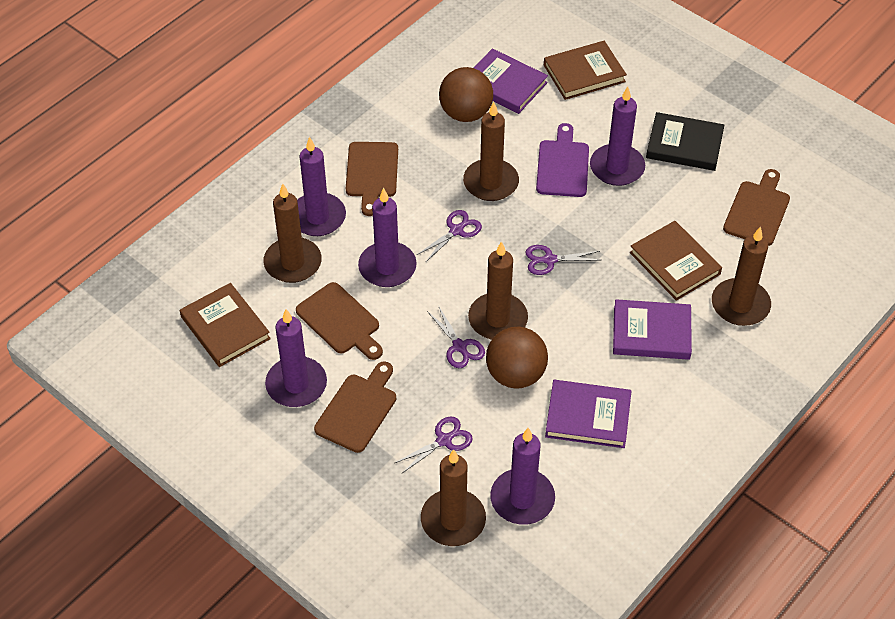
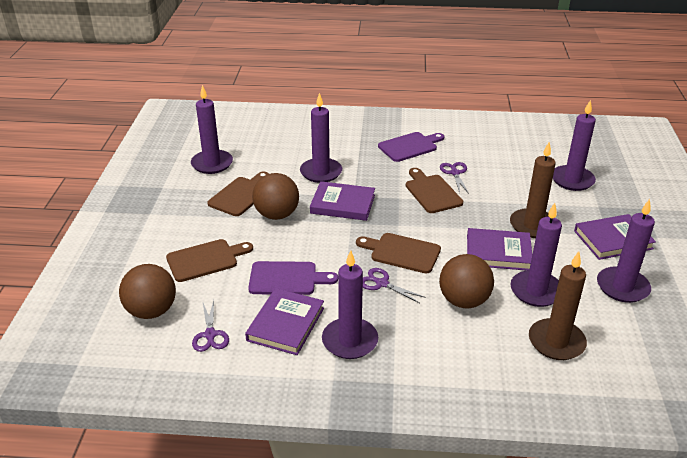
black book: 1 -> 0
brown ball: 2 -> 3
brown book: 3 -> 0
brown candle: 5 -> 2
purple book: 3 -> 4
purple candle: 5 -> 6
purple cutting board: 1 -> 2
purple scissors: 4 -> 3

